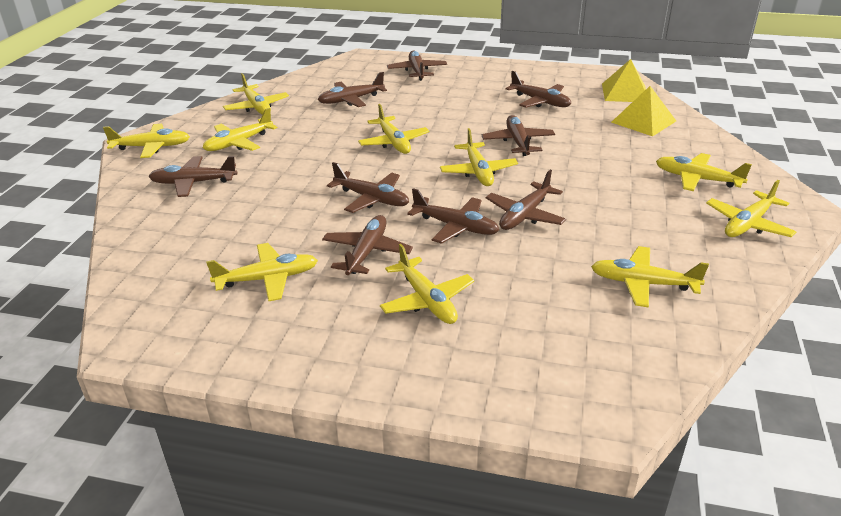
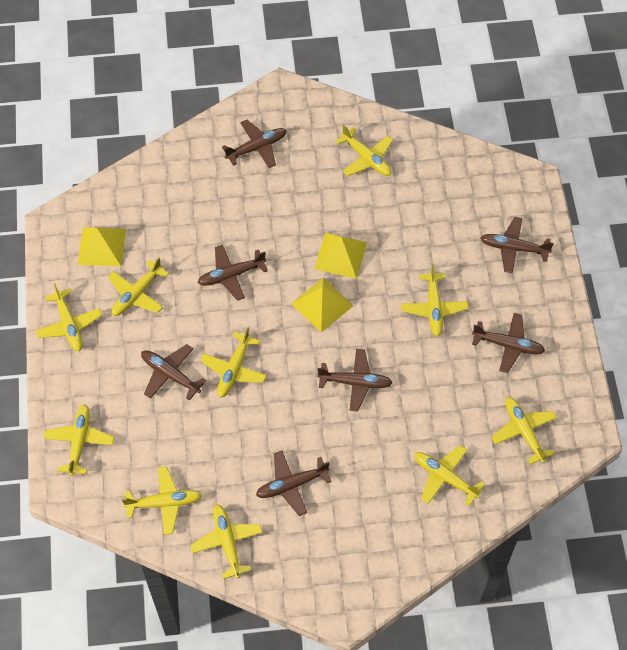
brown plane: 9 -> 7
yellow pyramid: 2 -> 3

